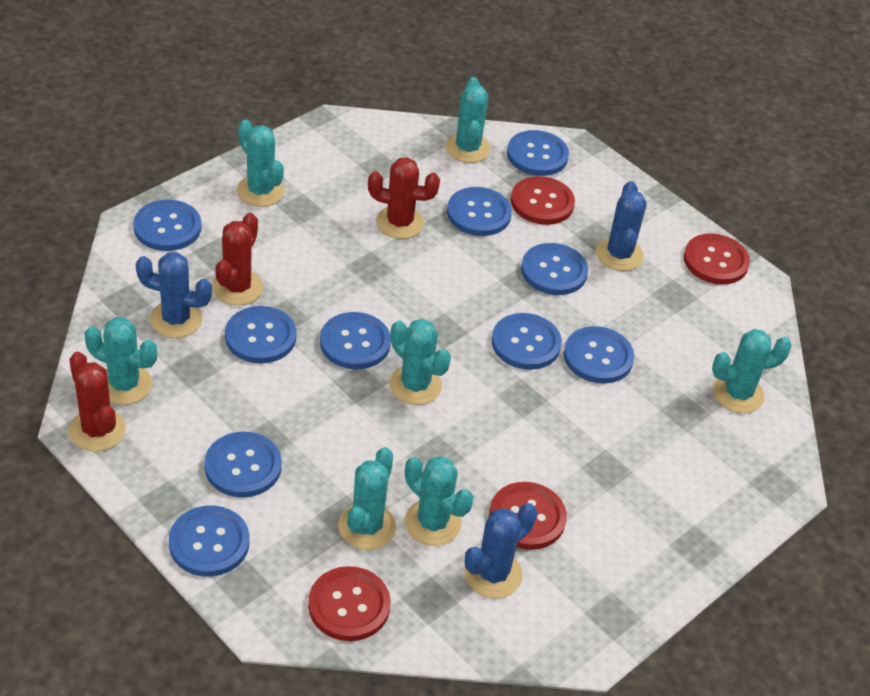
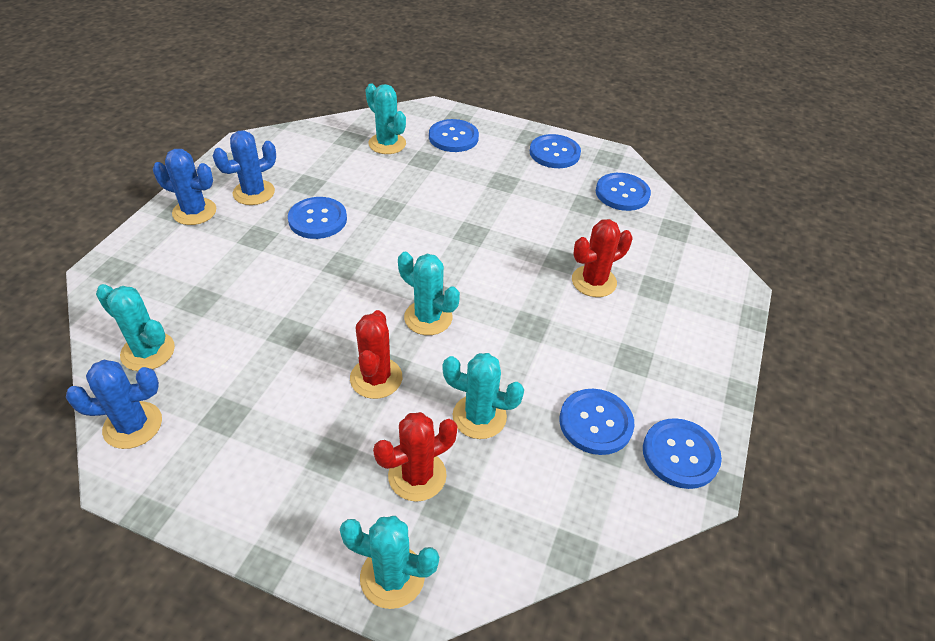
blue button: 10 -> 6
red button: 4 -> 0
turquoise cactus: 7 -> 5

